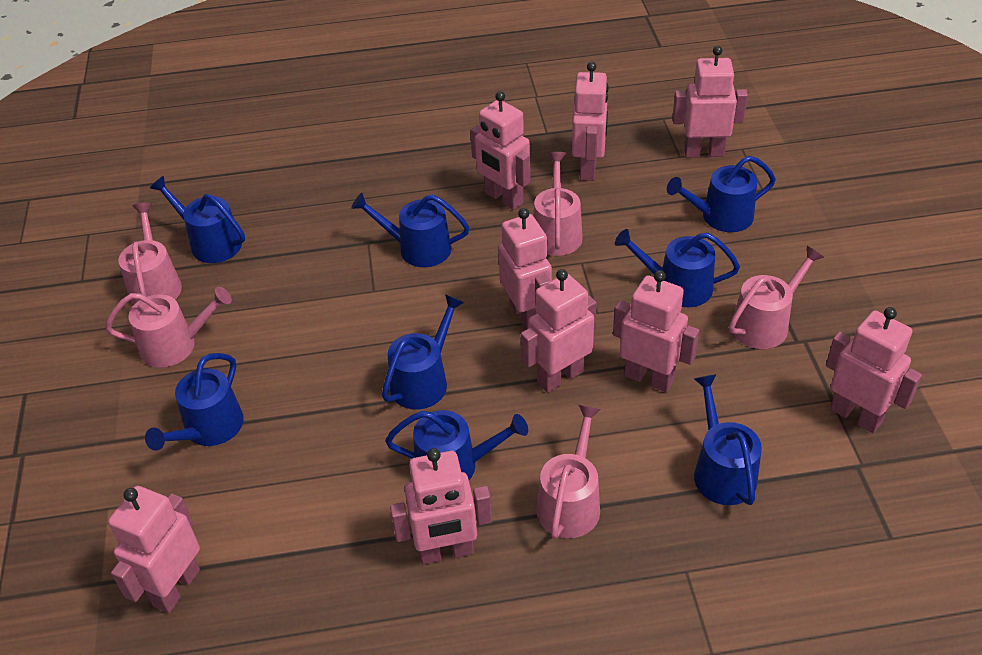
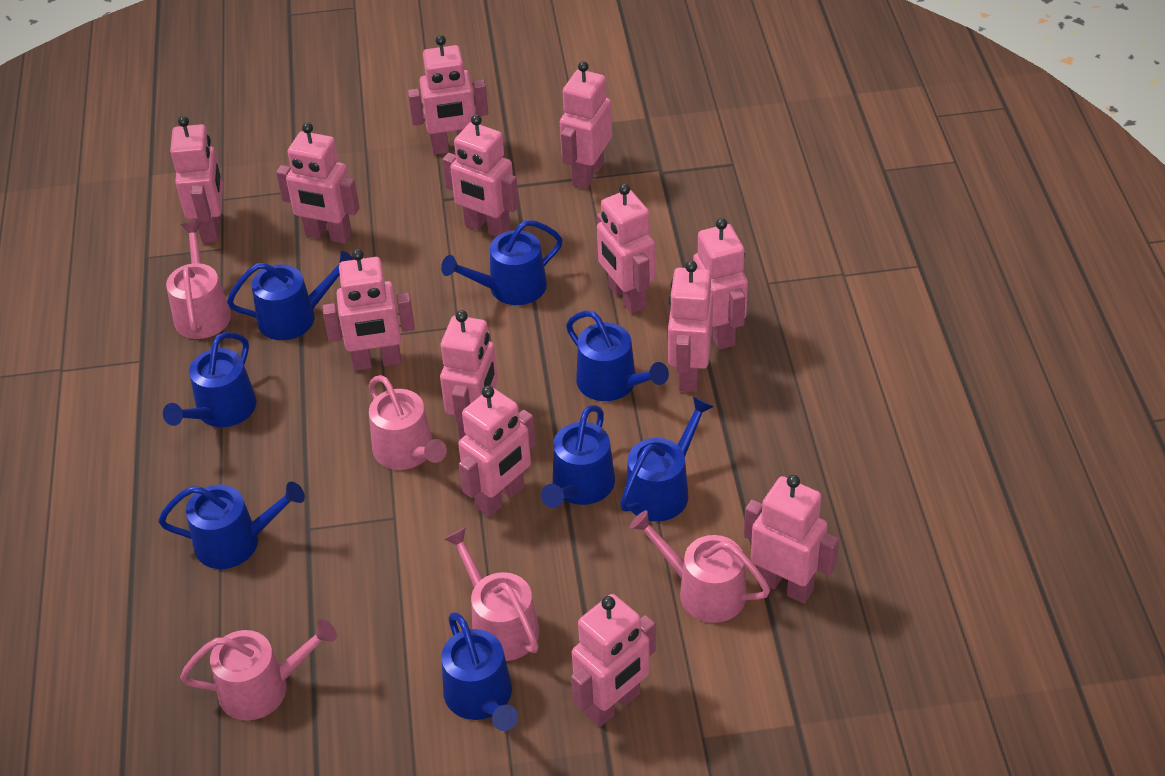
pink robot: 9 -> 13

